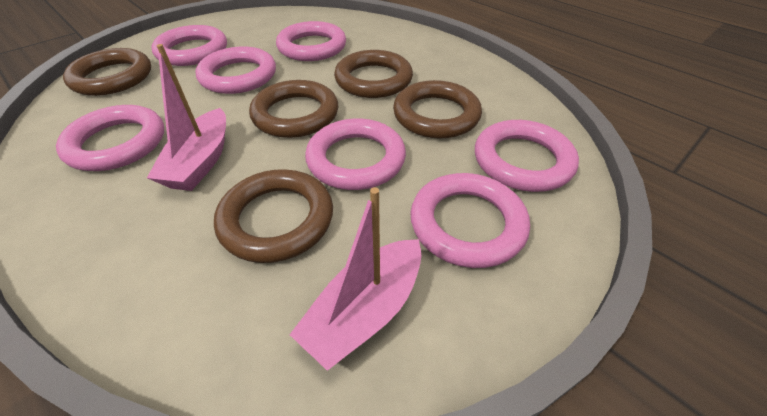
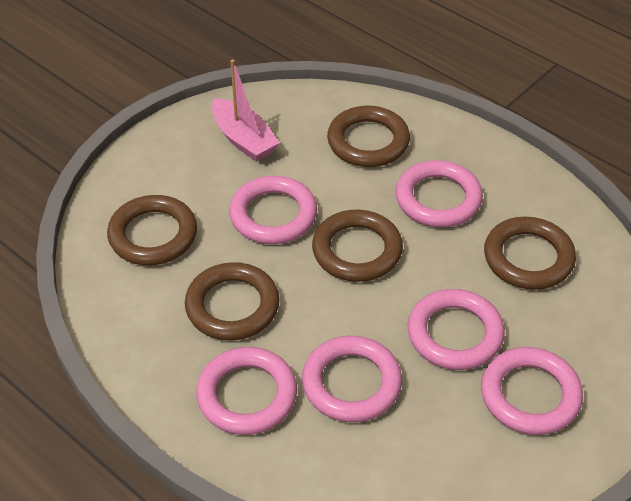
pink boat: 2 -> 1
pink ring: 7 -> 6

